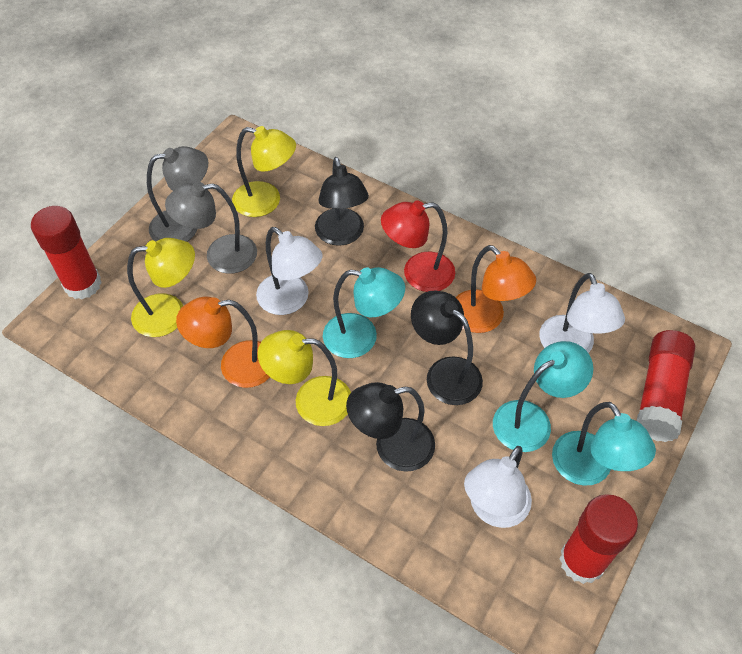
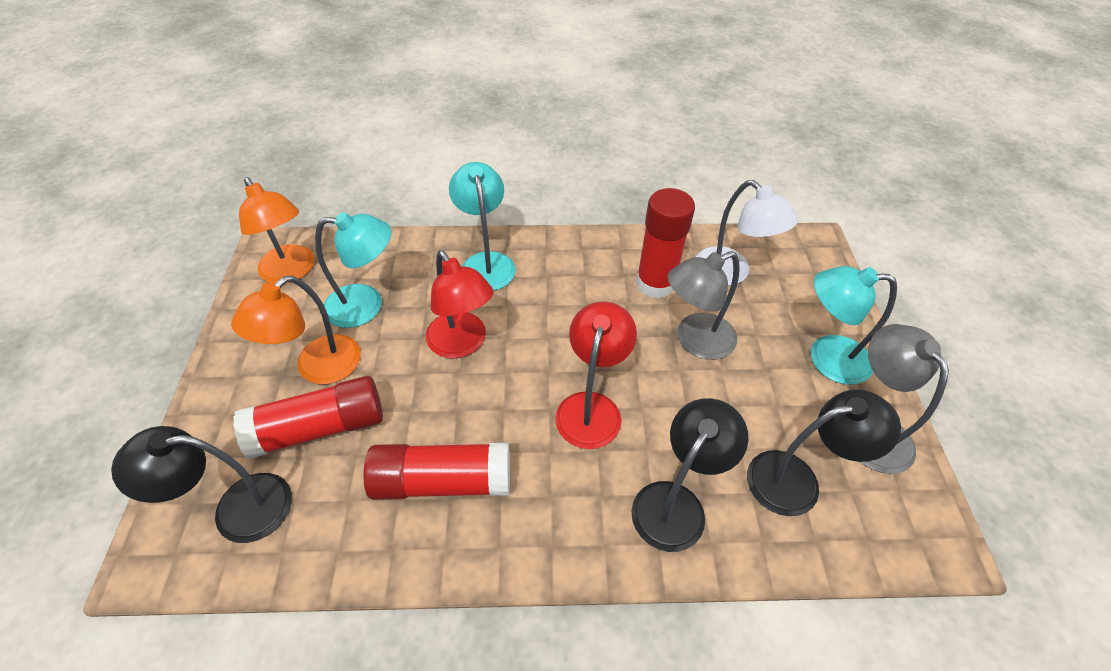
red lamp: 1 -> 2
white lamp: 3 -> 1
yellow lamp: 3 -> 0

